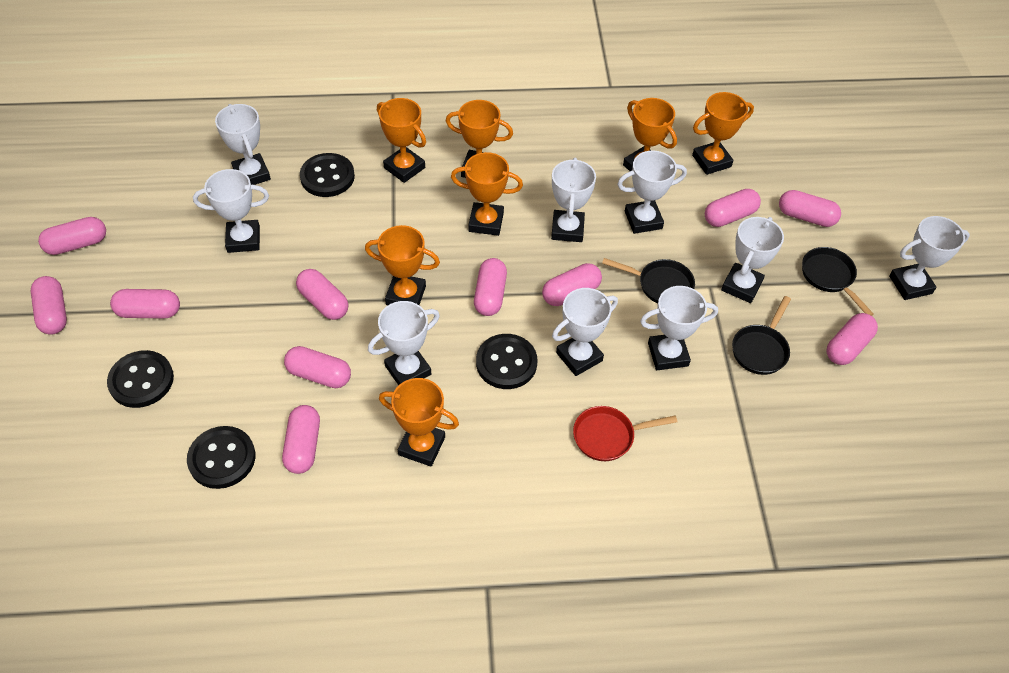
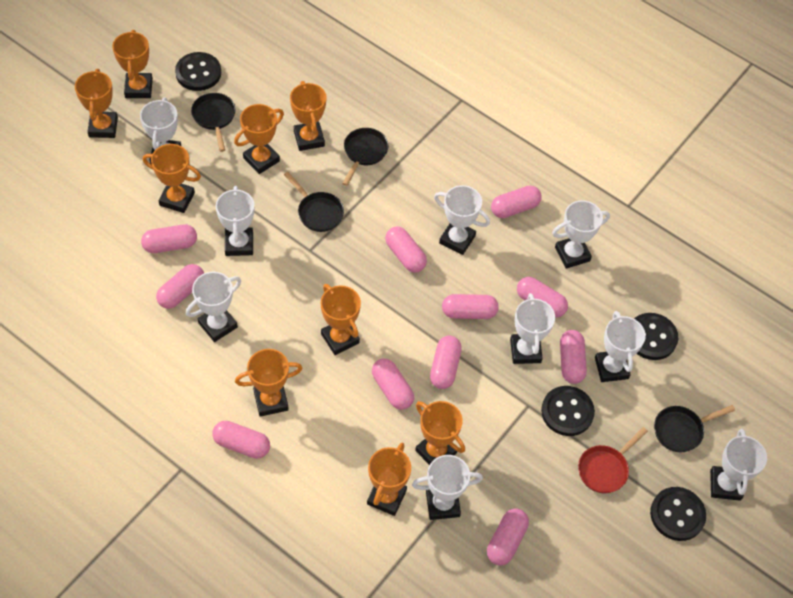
black pan: 3 -> 4
orange trophy: 7 -> 9

